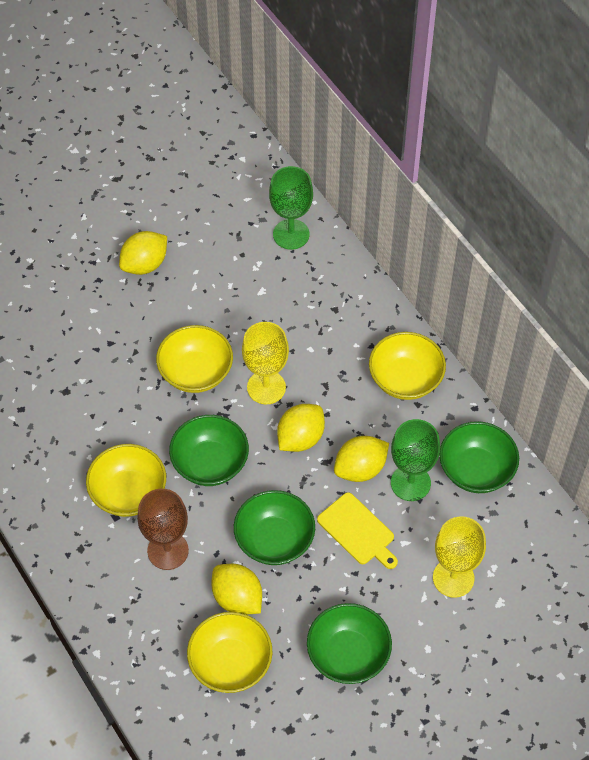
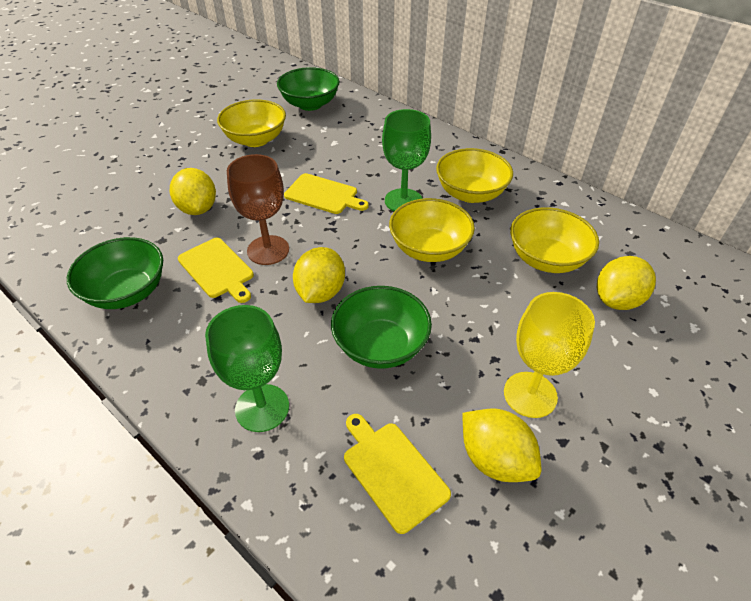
green bowl: 4 -> 3
yellow cutting board: 1 -> 3
yellow goblet: 2 -> 1

